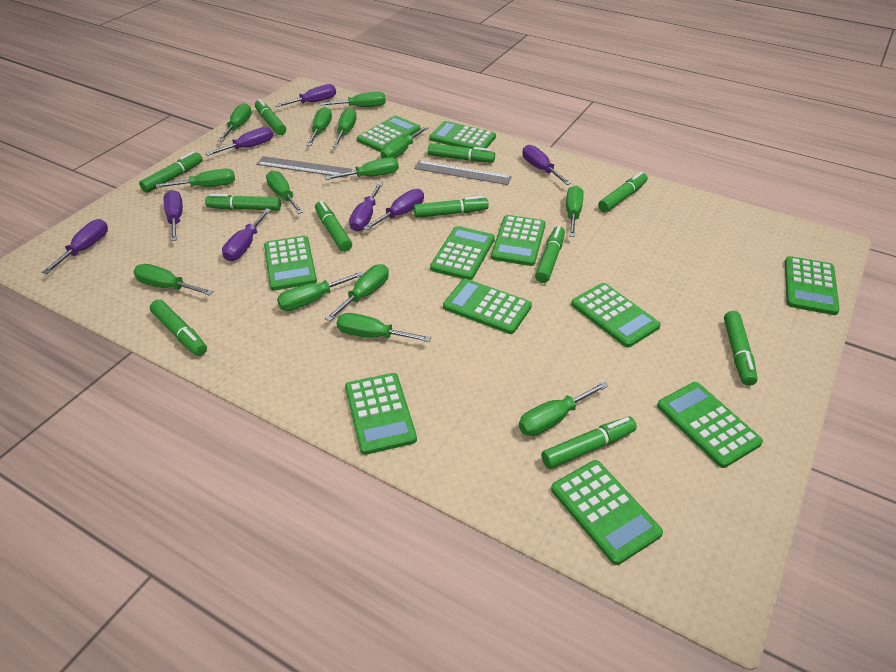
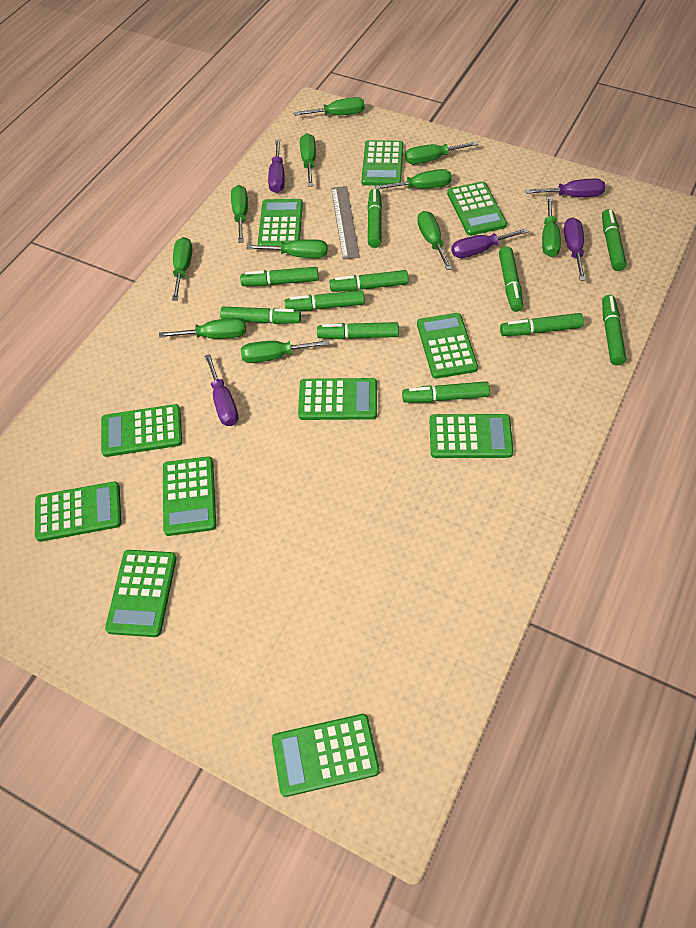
green screwdriver: 14 -> 11
grey ruler: 2 -> 1
purple screwdriver: 8 -> 5

